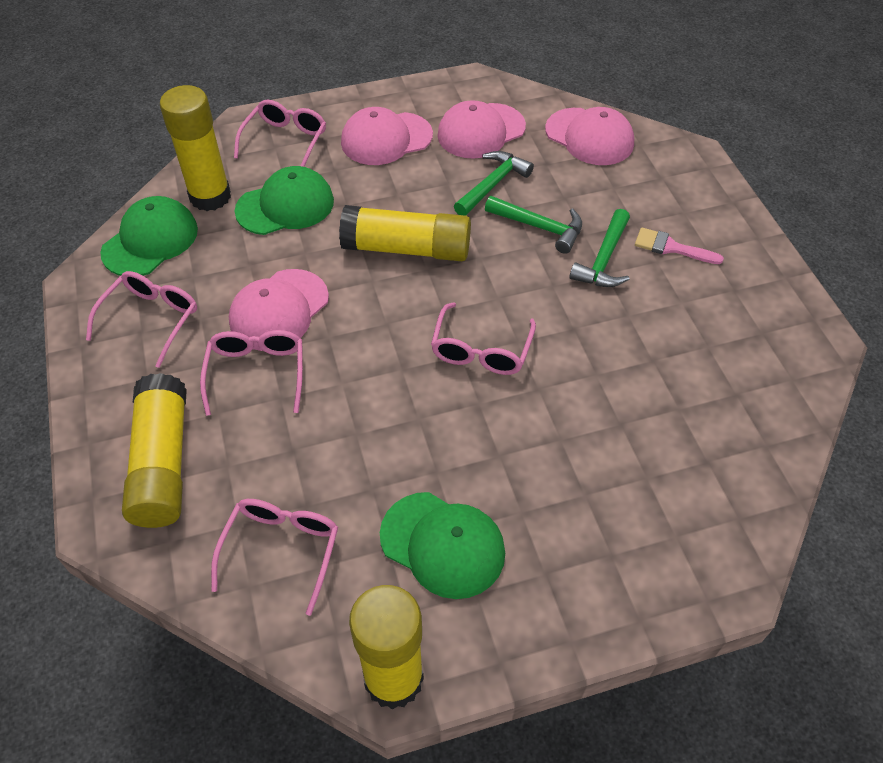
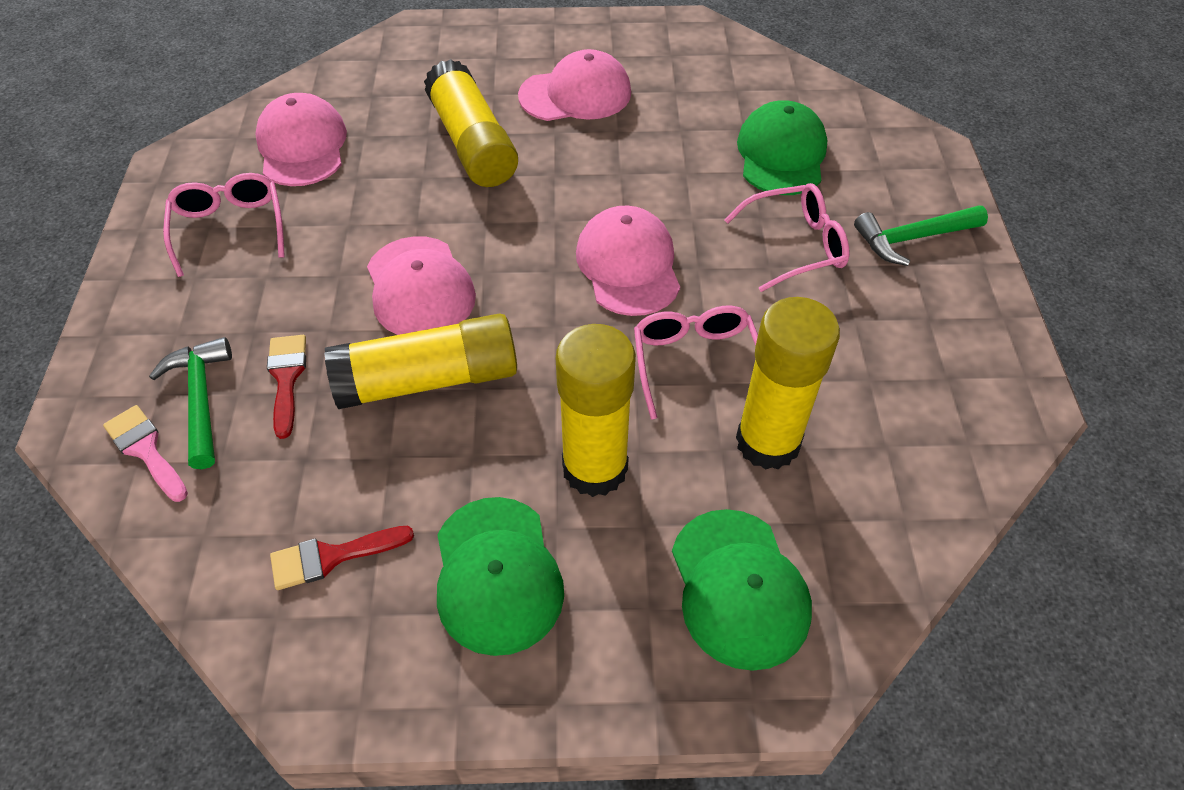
green hammer: 3 -> 2
pink glasses: 5 -> 3
red brush: 0 -> 2

